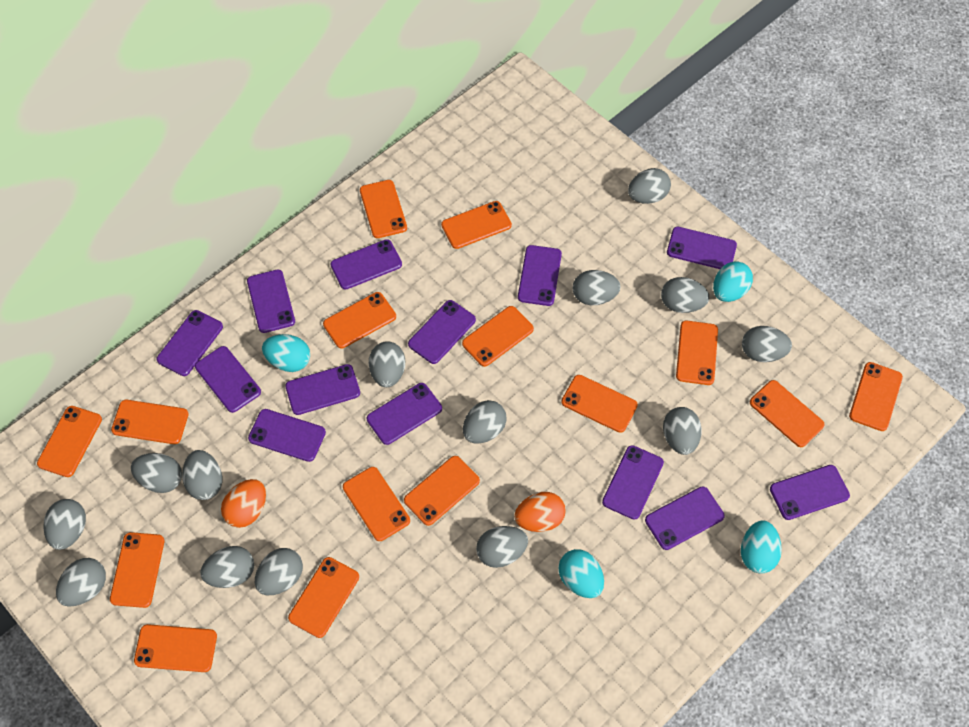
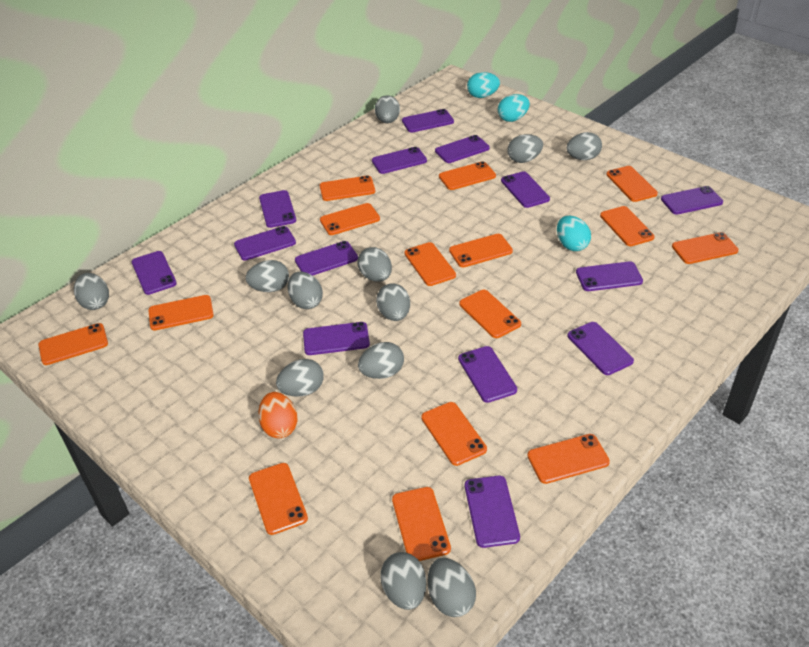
grey egg: 14 -> 12
orange egg: 2 -> 1
purple phone: 13 -> 14
turquoise egg: 4 -> 3

